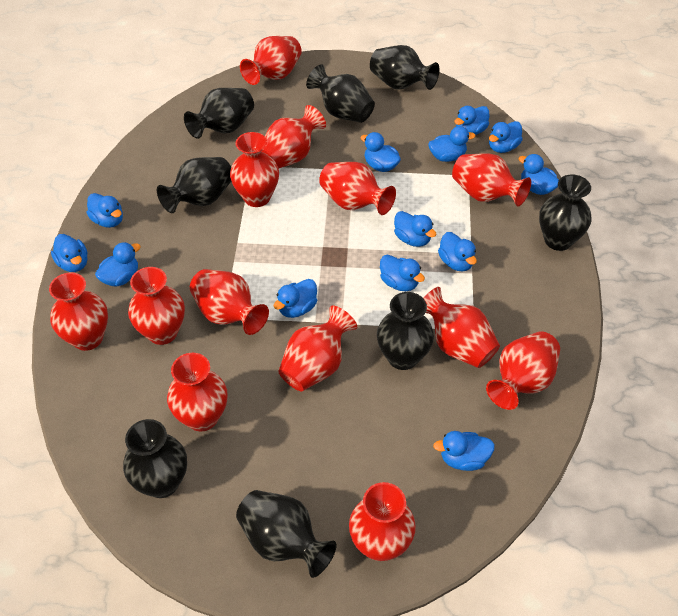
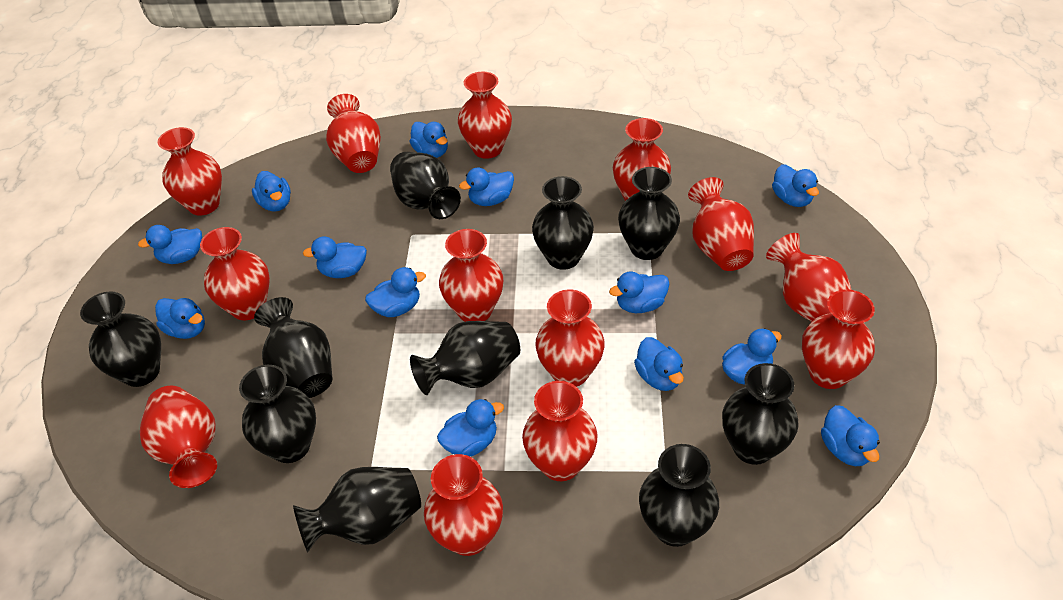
black vase: 8 -> 10

